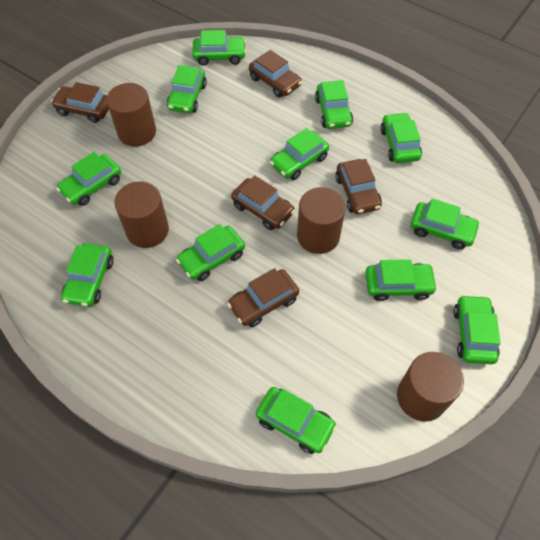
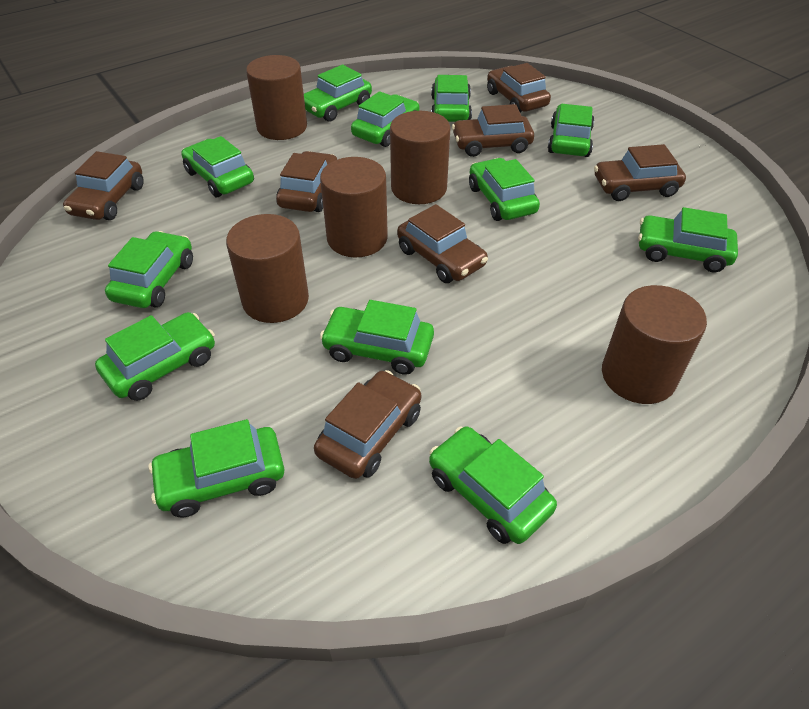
brown car: 5 -> 7
brown cylinder: 4 -> 5

